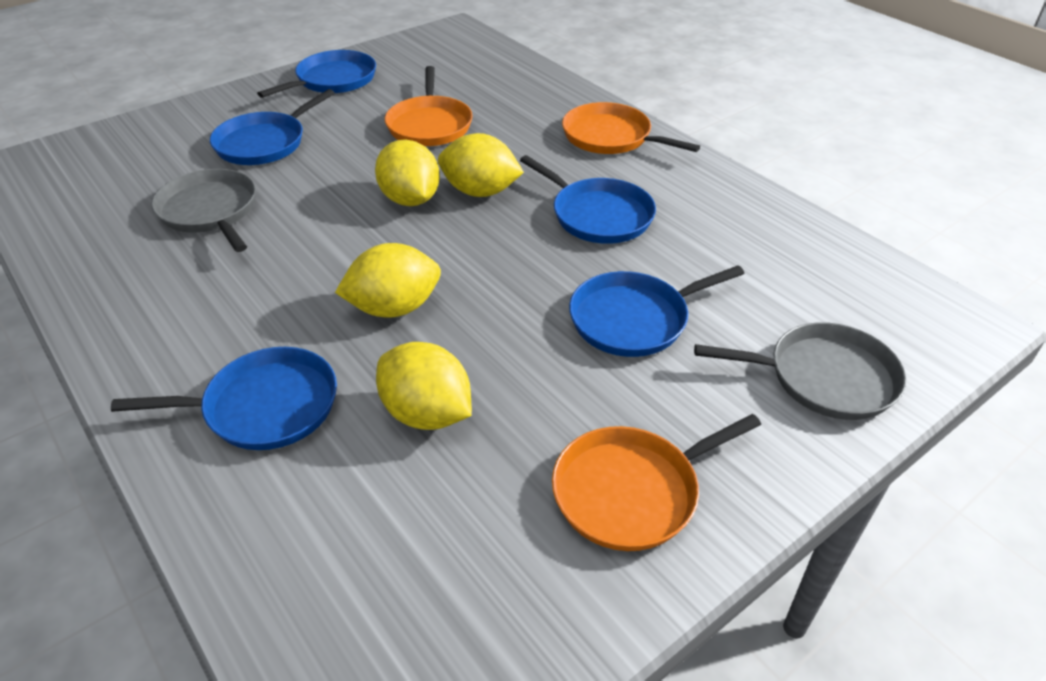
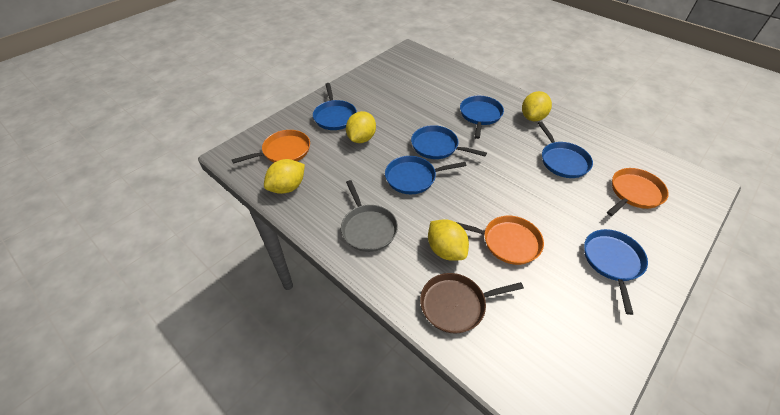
blue pan: 5 -> 6
brown pan: 0 -> 1
grey pan: 2 -> 1

